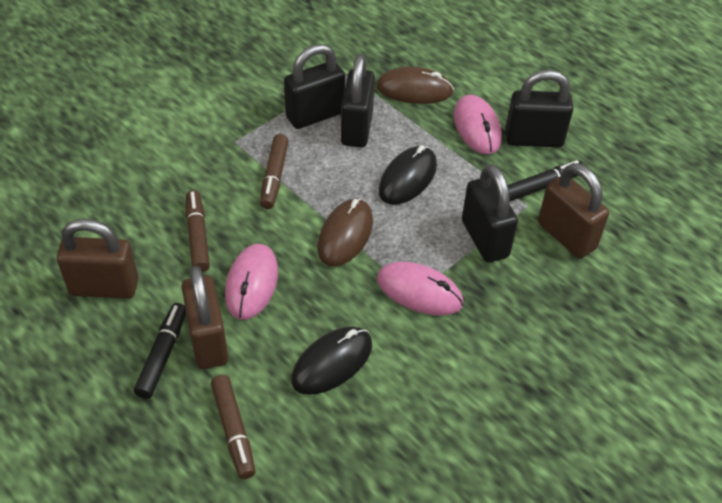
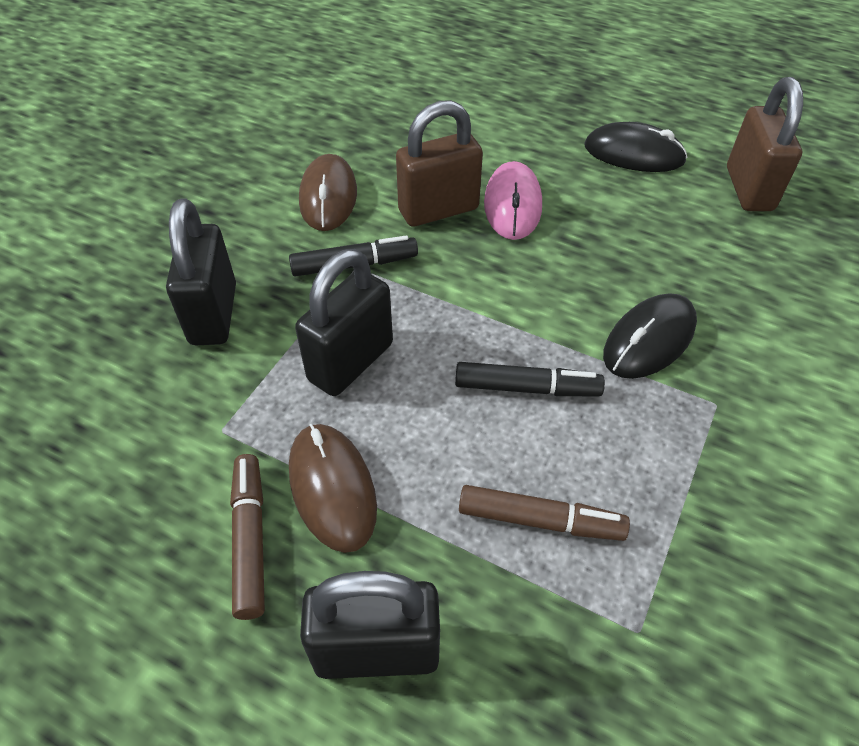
black padlock: 4 -> 3
brown marker: 3 -> 2
brown padlock: 3 -> 2
pink mouse: 3 -> 1

